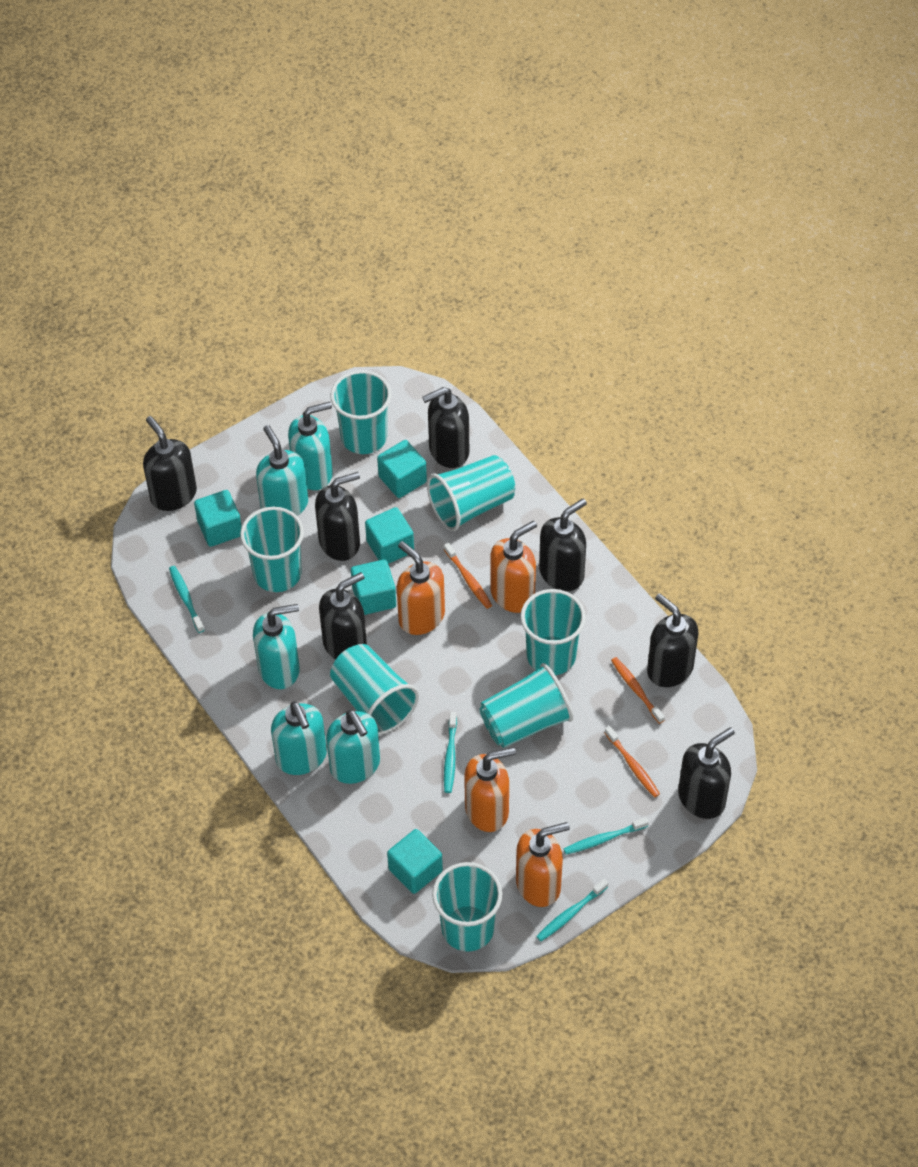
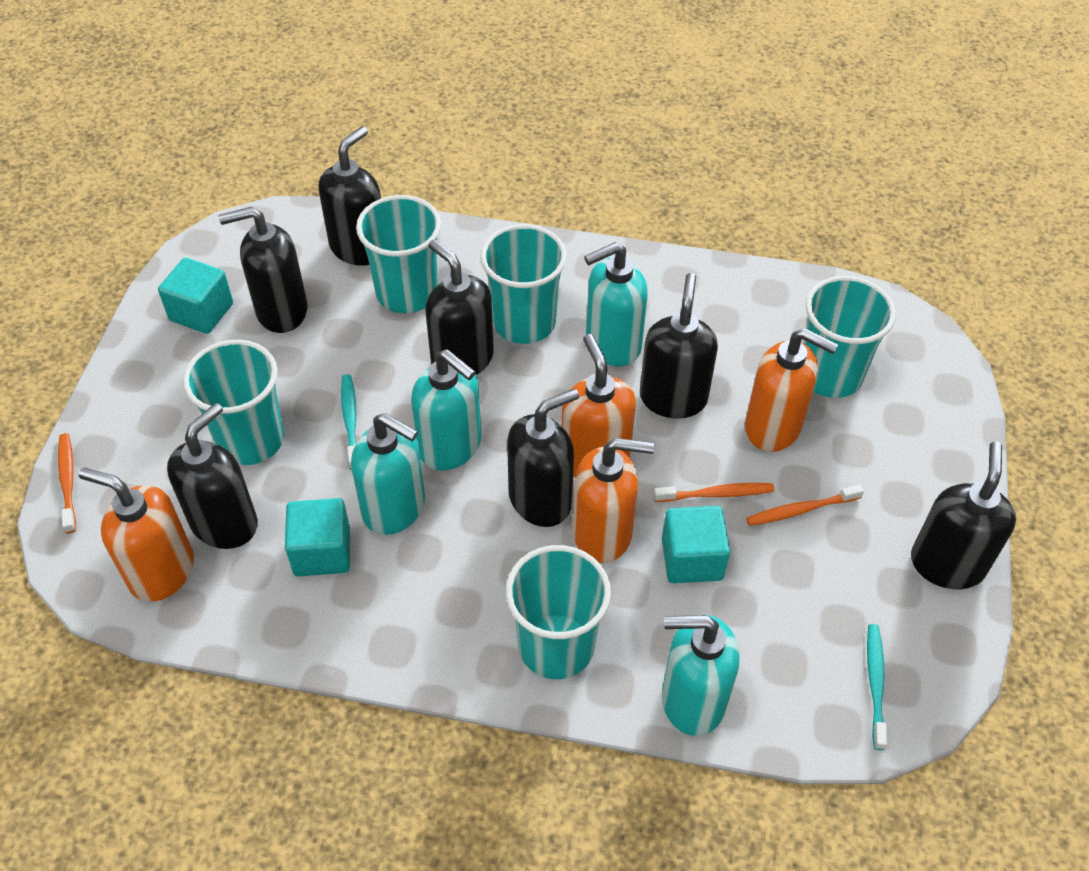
turquoise cube: 5 -> 3
turquoise cup: 7 -> 5
turquoise soap dispenser: 5 -> 4
turquoise toothbrush: 4 -> 2

